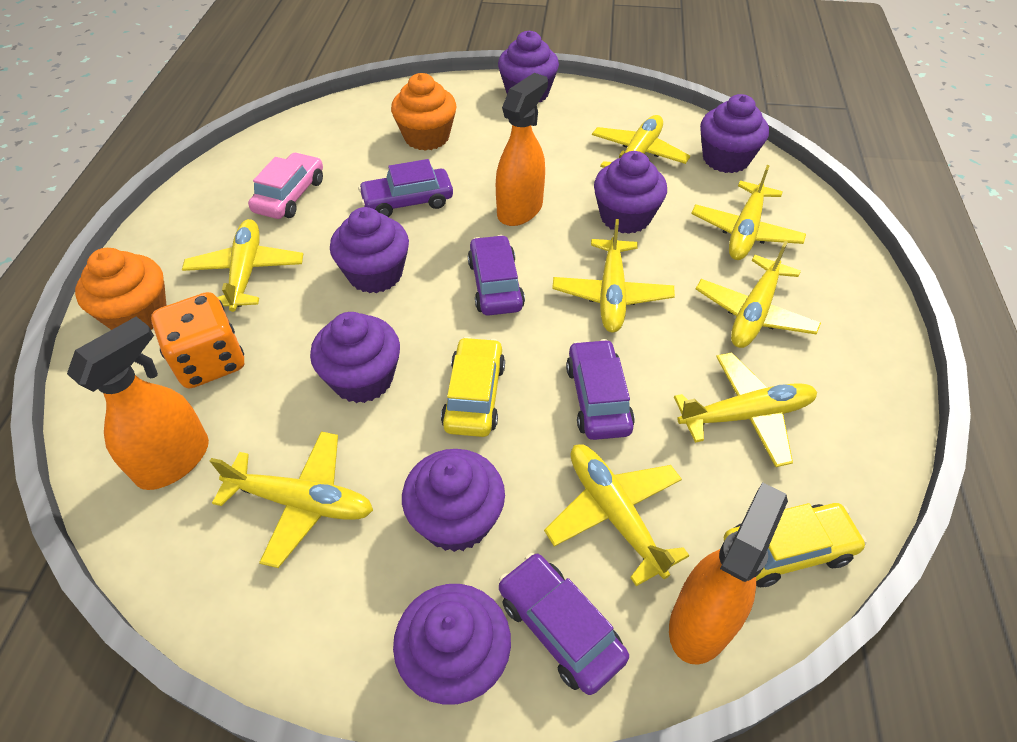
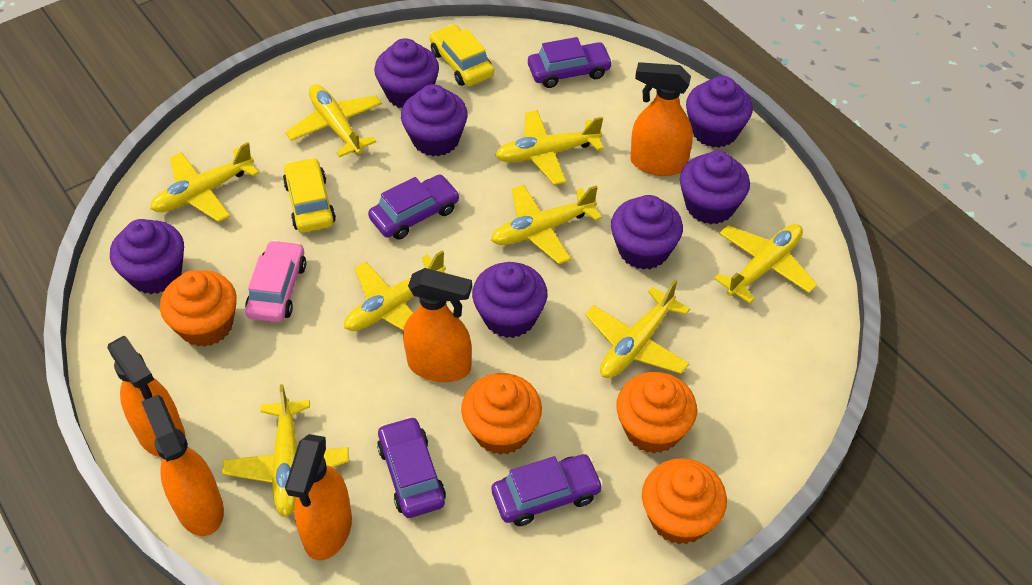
orange cupcake: 2 -> 4
orange dice: 1 -> 0
orange spray bottle: 3 -> 5

